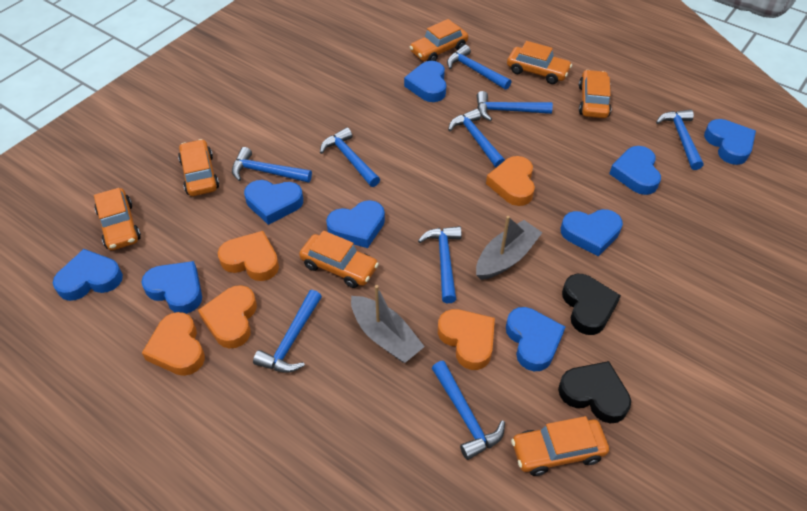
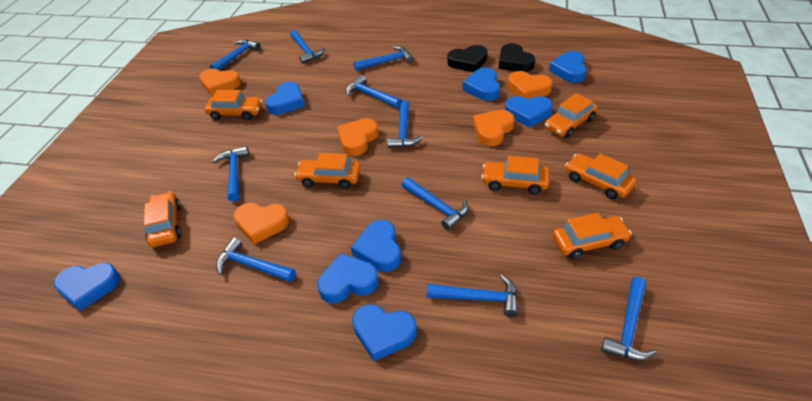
blue hammer: 9 -> 10
blue heart: 9 -> 8
grey boat: 2 -> 0

